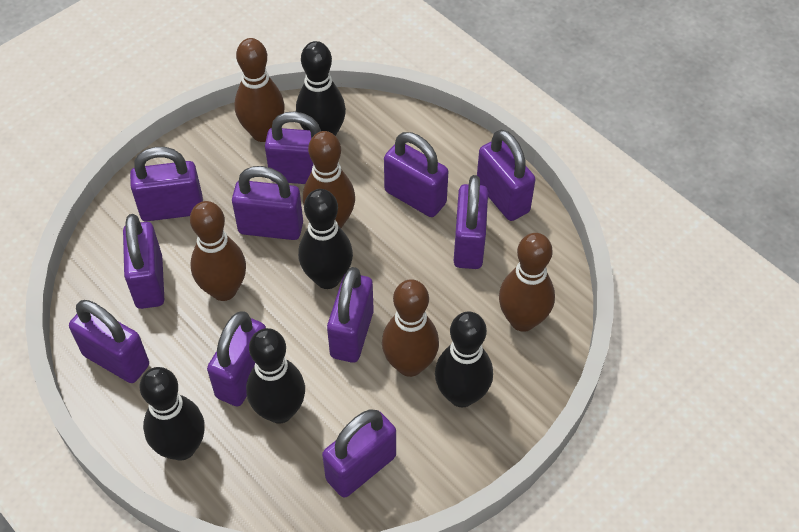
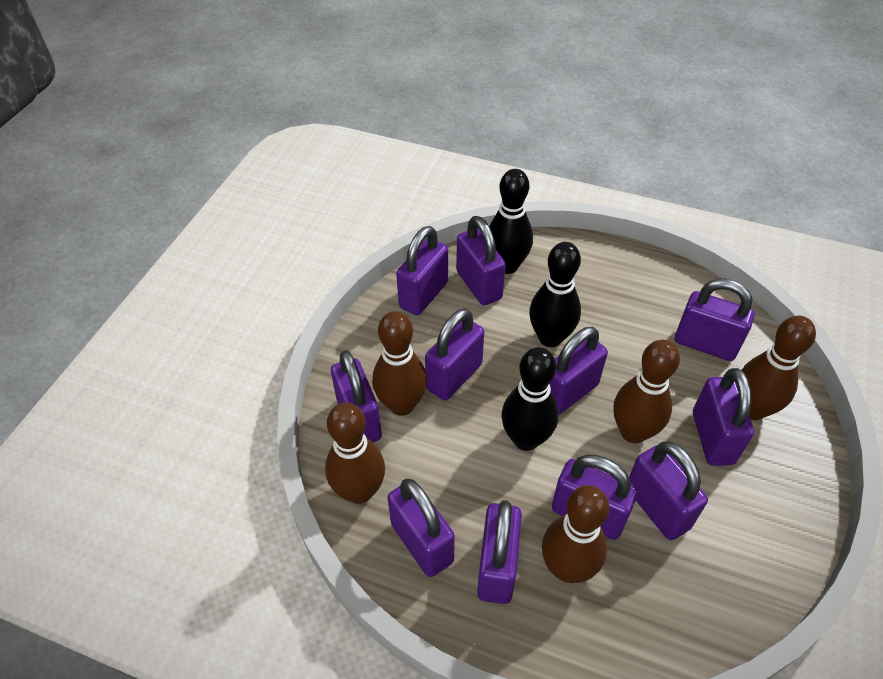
black bowling pin: 5 -> 3

